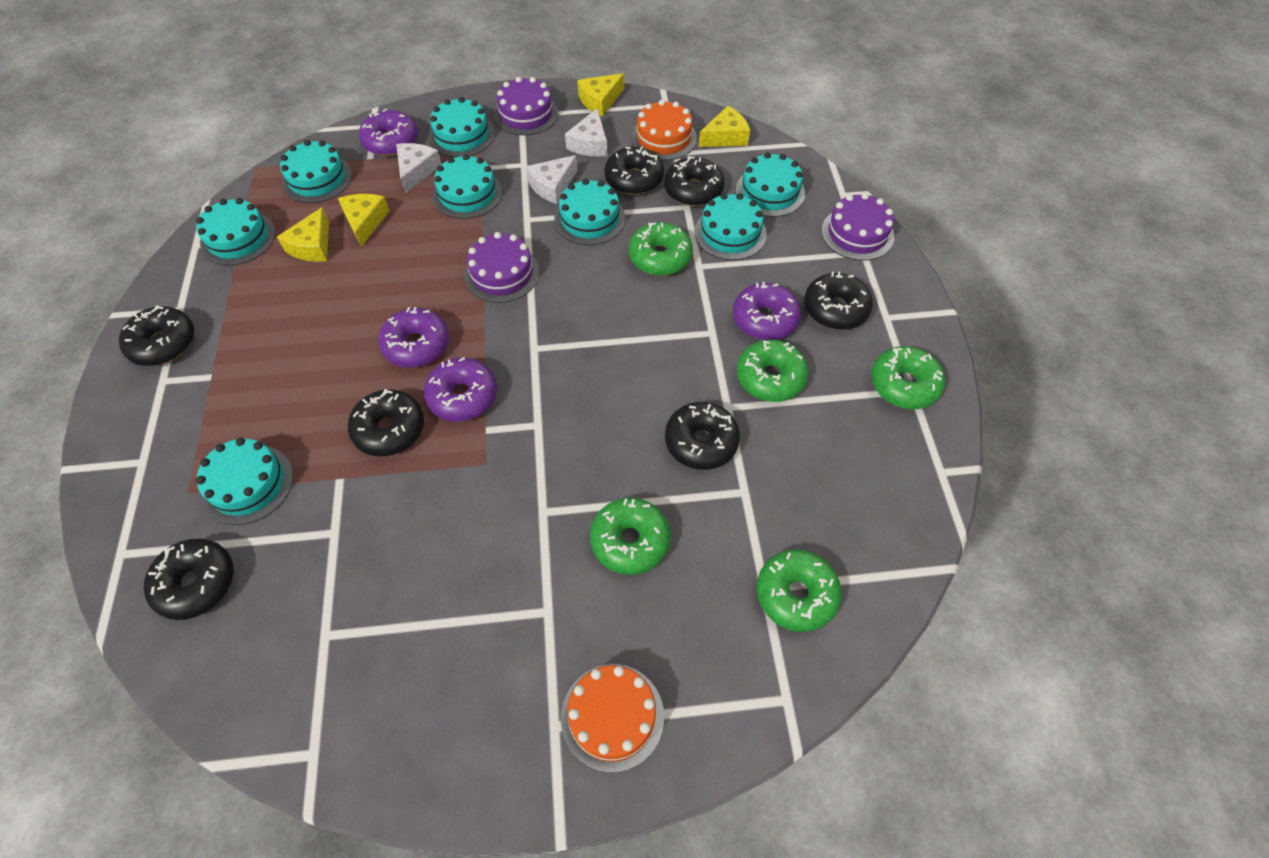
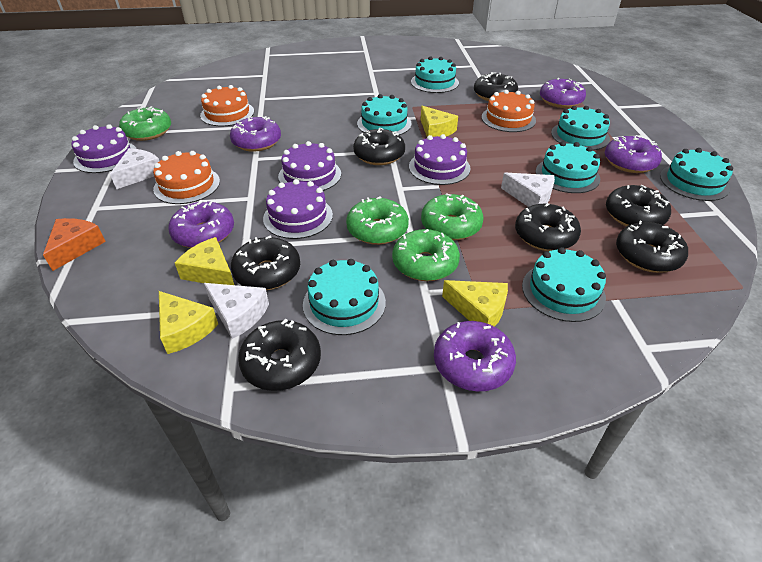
green donut: 5 -> 4
orange cake: 2 -> 3
orange cheese: 0 -> 1
purple cake: 3 -> 4
purple donut: 4 -> 5
turquoise cake: 8 -> 7

